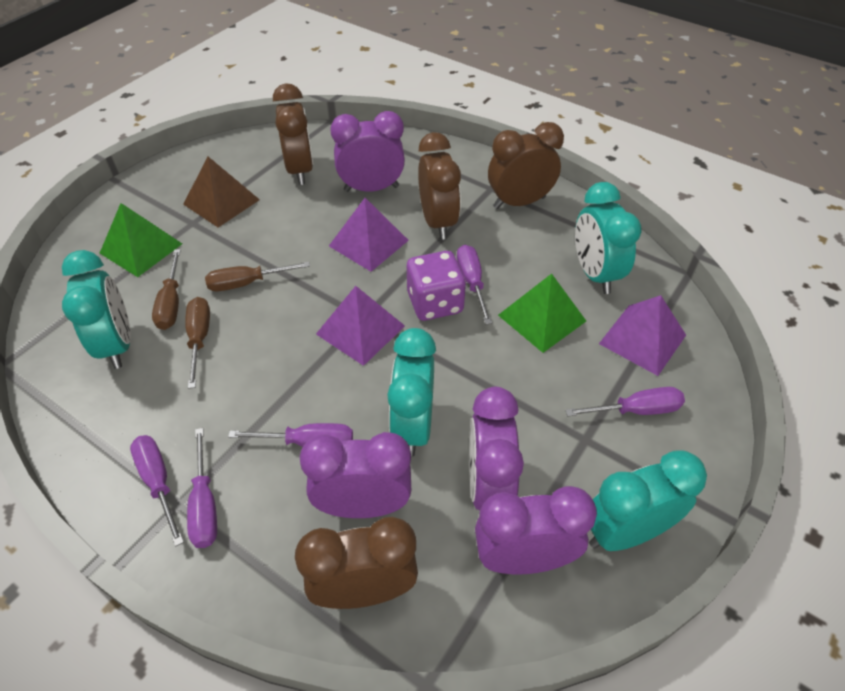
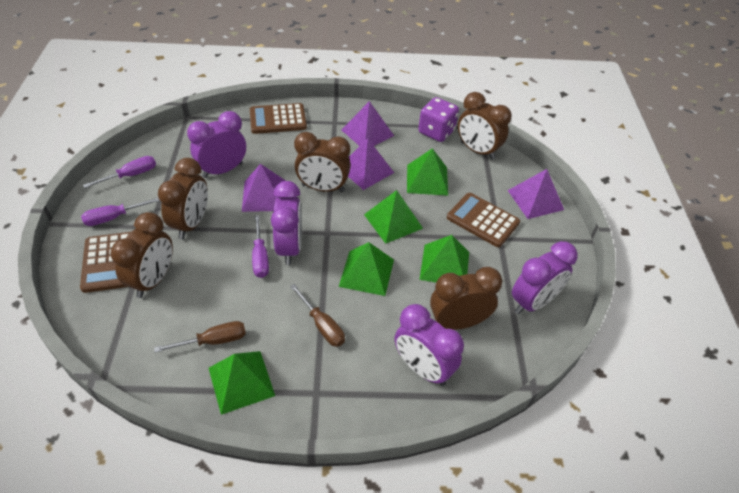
brown calculator: 0 -> 3
brown clock: 4 -> 5
brown pyramid: 1 -> 0
brown screwdriver: 3 -> 2
green pyramid: 2 -> 5
purple pyramid: 3 -> 4
purple screwdriver: 5 -> 3
turquoise clock: 4 -> 0

